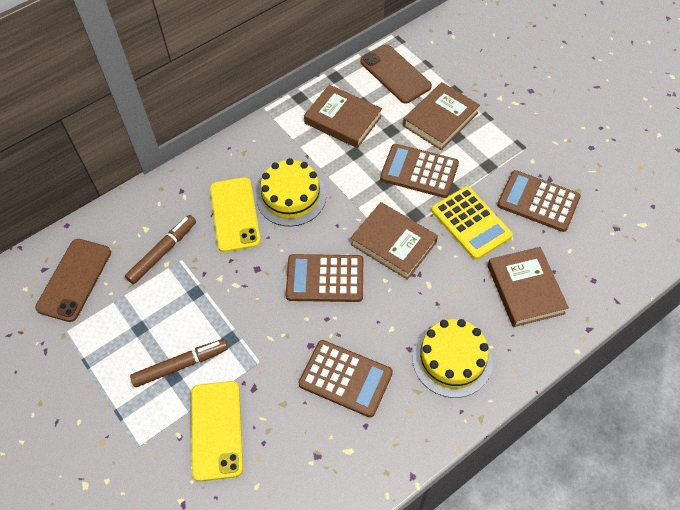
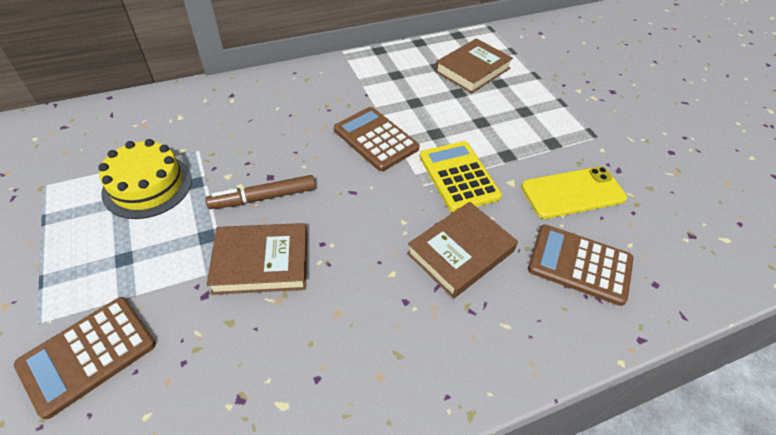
brown book: 4 -> 3
brown calculator: 4 -> 3
brown marker: 2 -> 1
brown phone: 2 -> 0
yellow cake: 2 -> 1
yellow phone: 2 -> 1

